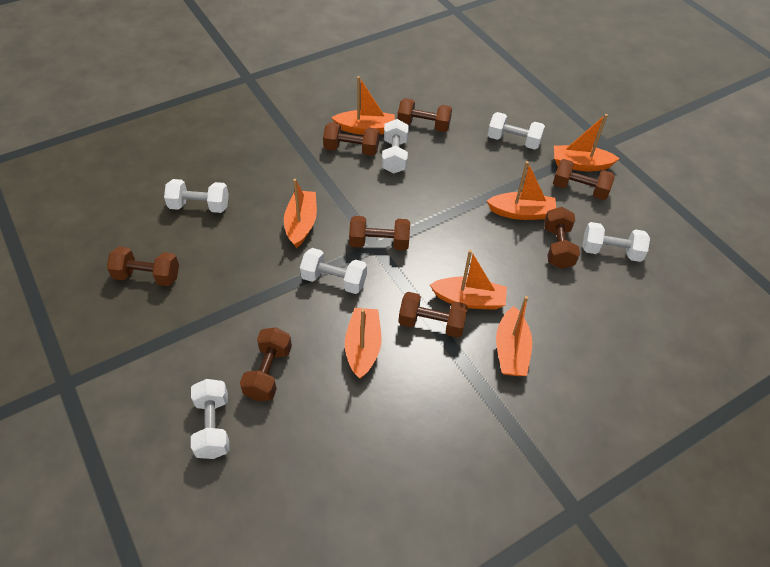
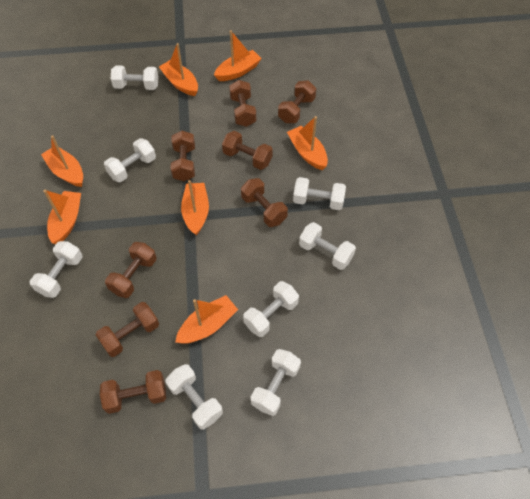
white dumbbell: 6 -> 8

